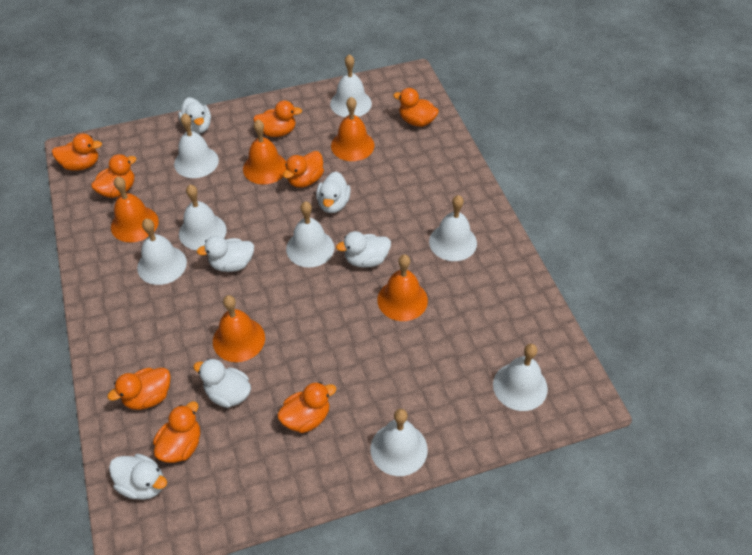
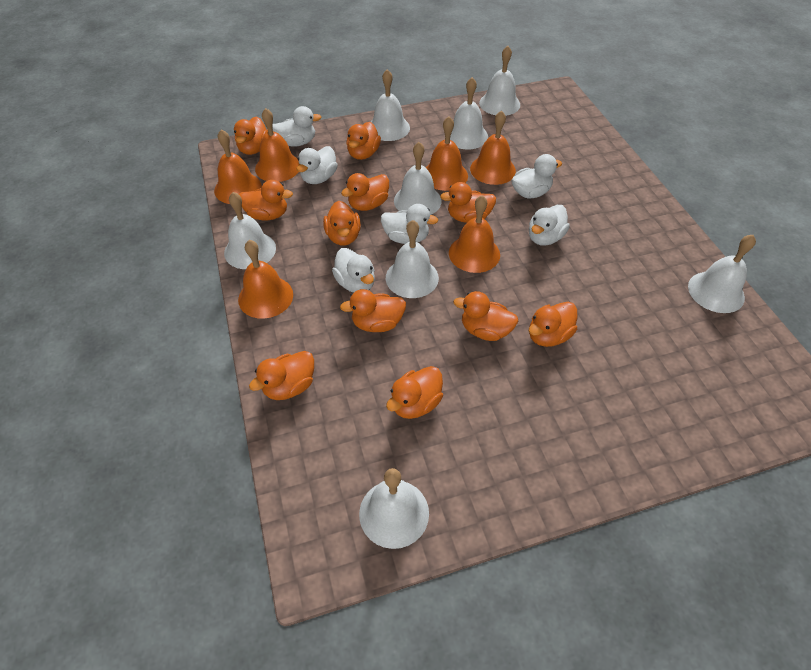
orange bell: 5 -> 6
orange duck: 8 -> 11

